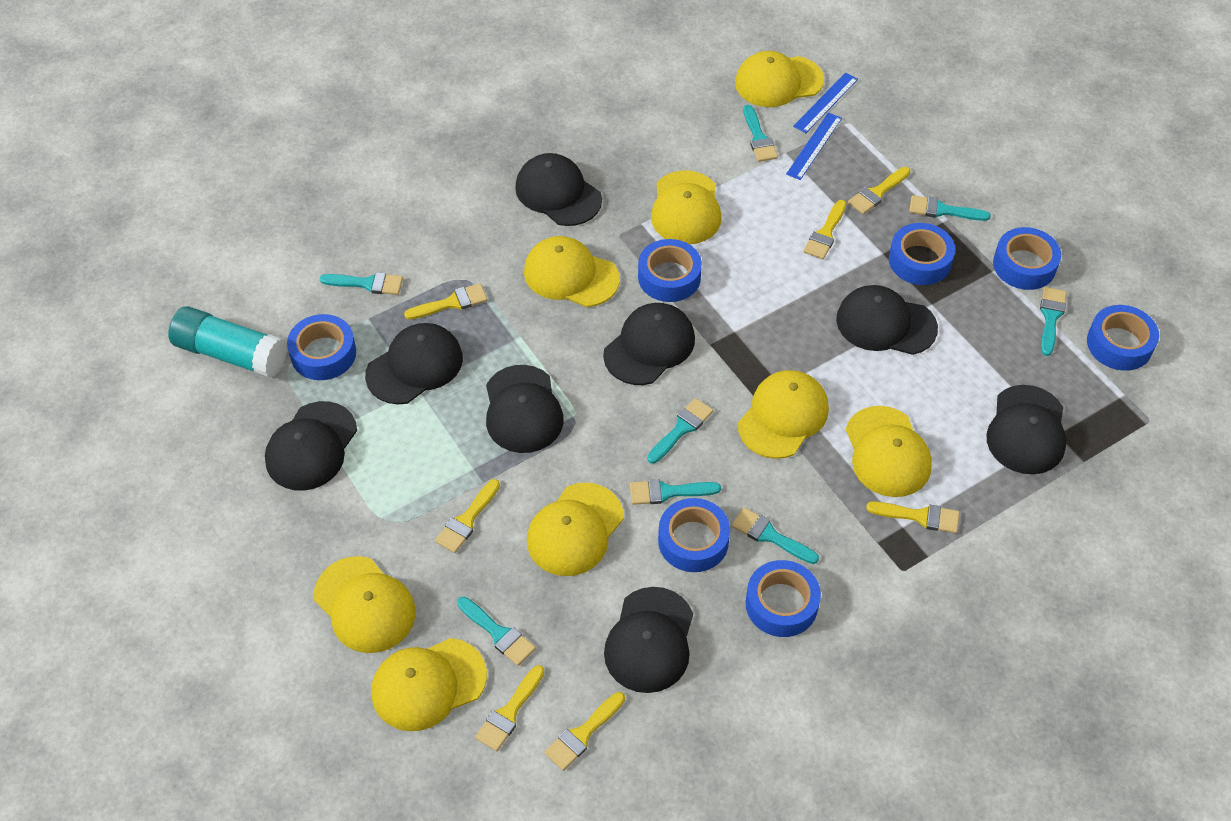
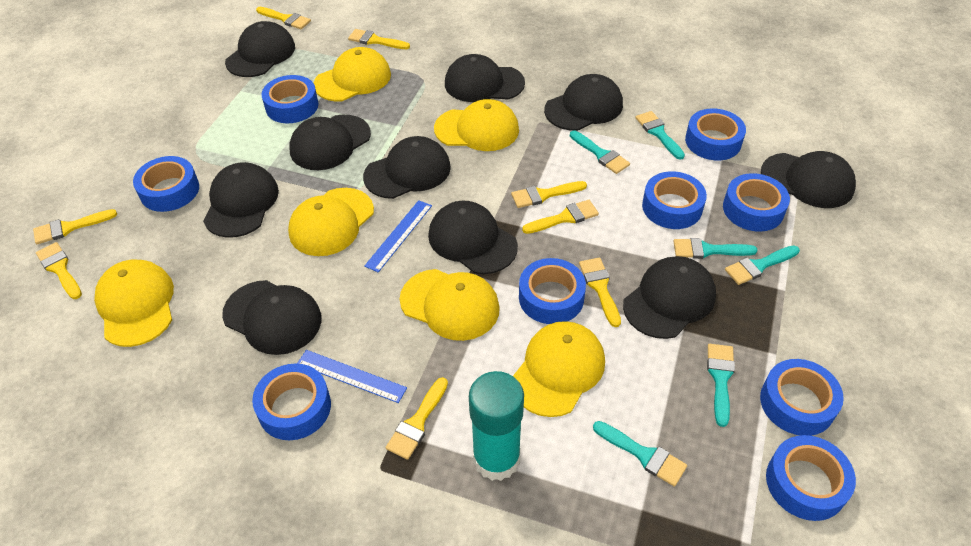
black cap: 8 -> 10
blue tape: 7 -> 9
turquoise brush: 8 -> 6
yellow brush: 7 -> 8
yellow cap: 8 -> 6

